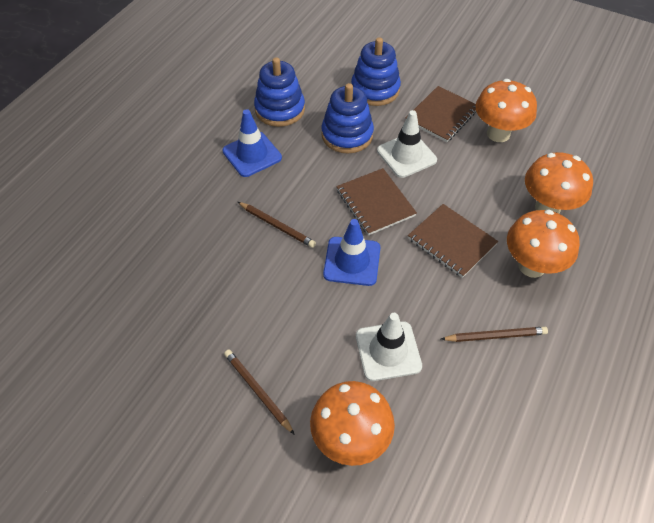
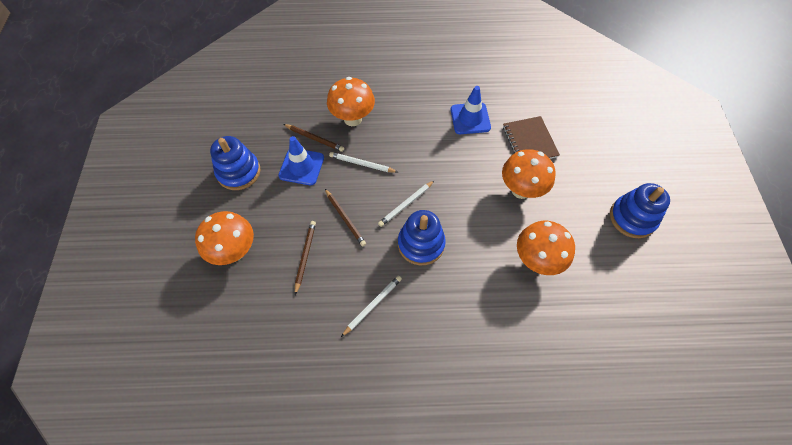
brown notebook: 3 -> 1
white pencil: 0 -> 3
white traffic cone: 2 -> 0

